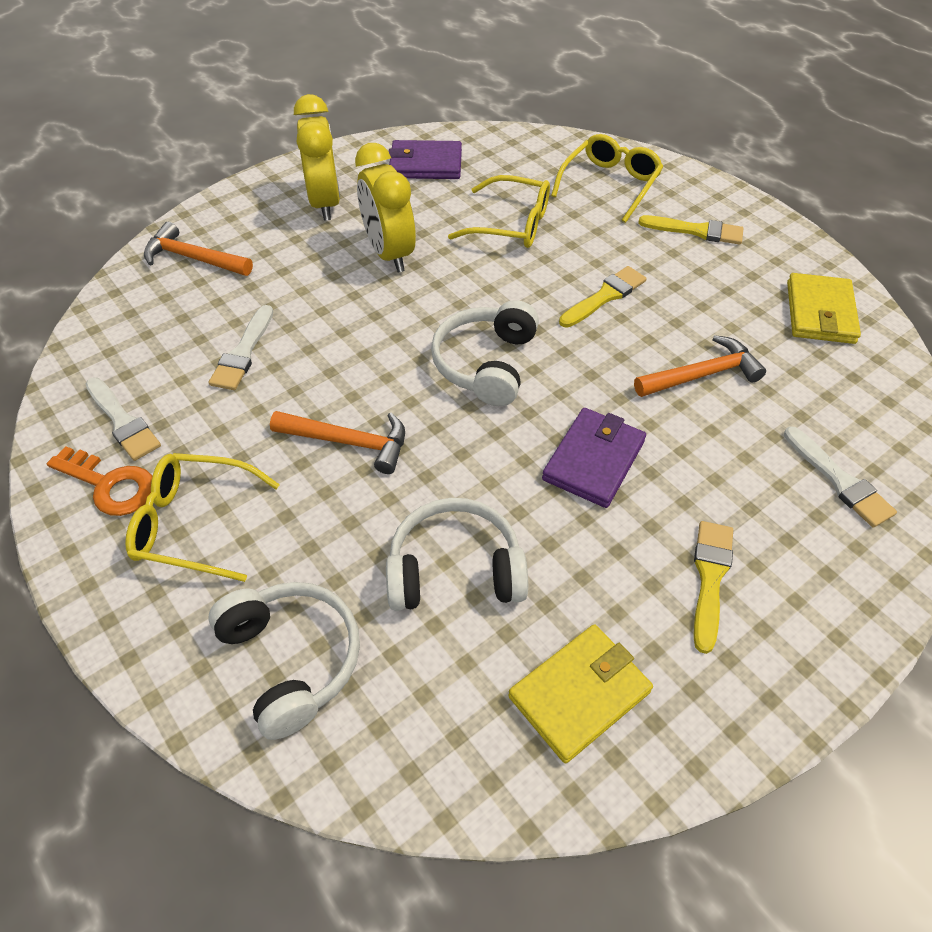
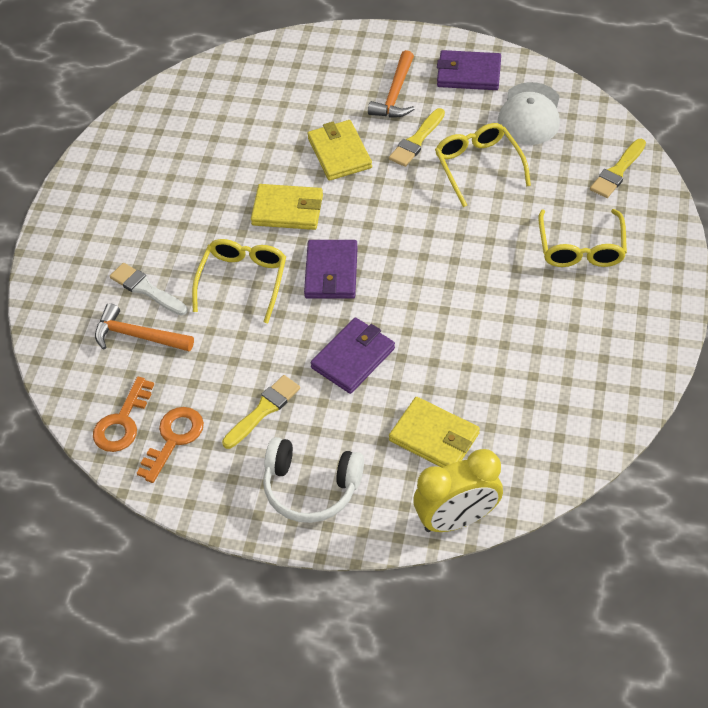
orange hammer: 3 -> 2
orange key: 1 -> 2
purple wallet: 2 -> 3
white brush: 3 -> 1
white cap: 0 -> 1
white headphones: 3 -> 1
yellow clock: 2 -> 1
yellow wallet: 2 -> 3

